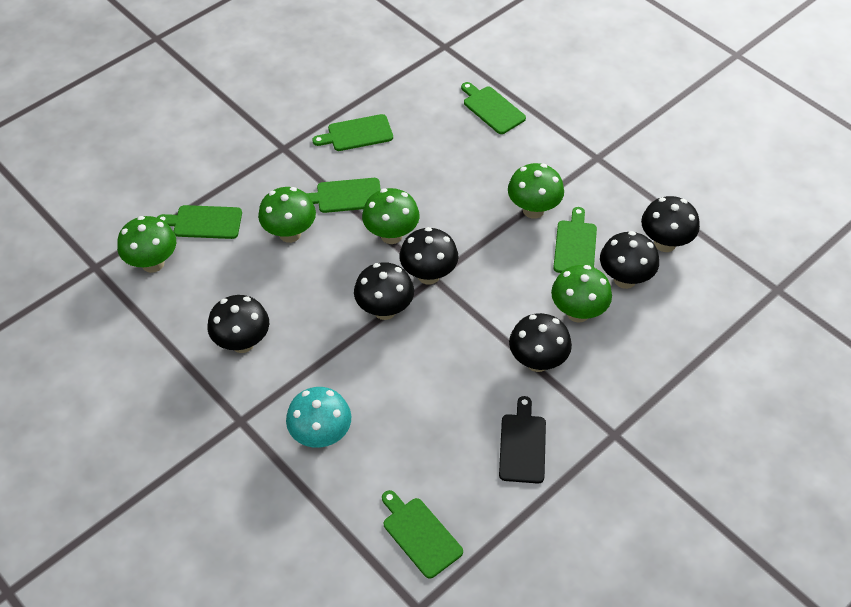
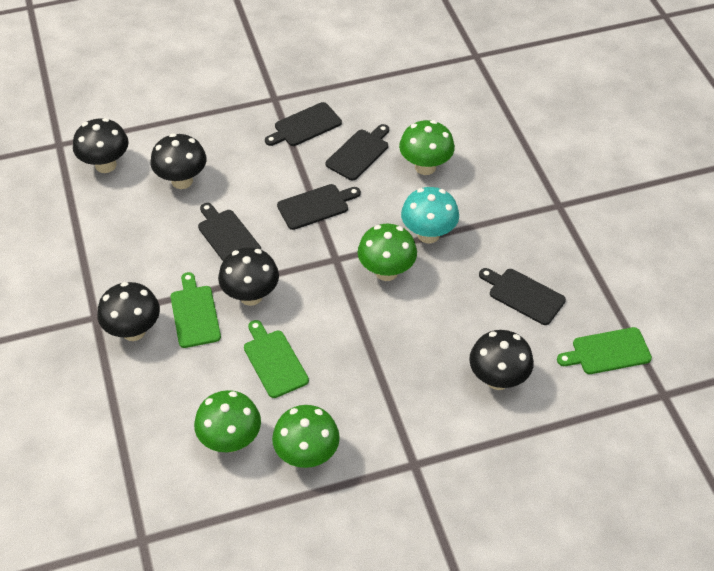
black cutting board: 1 -> 5
black mushroom: 6 -> 5
green cutting board: 6 -> 3
green mushroom: 5 -> 4

